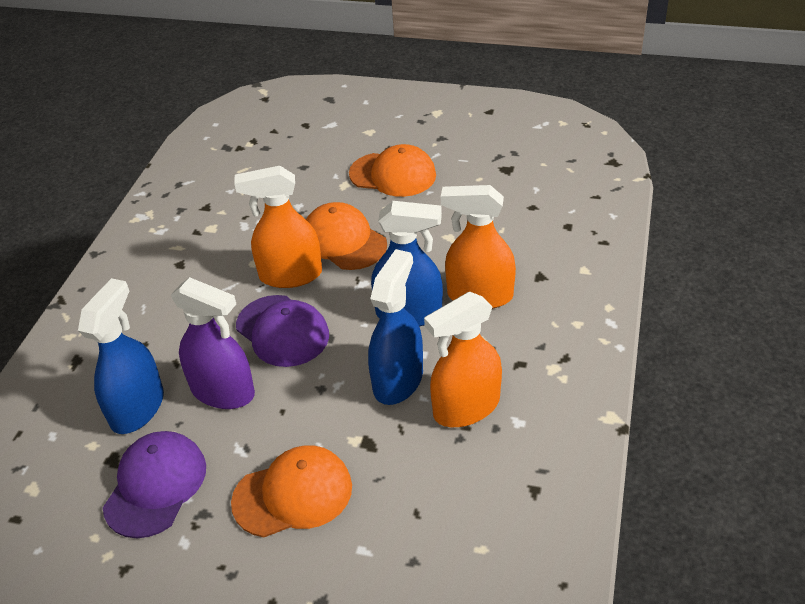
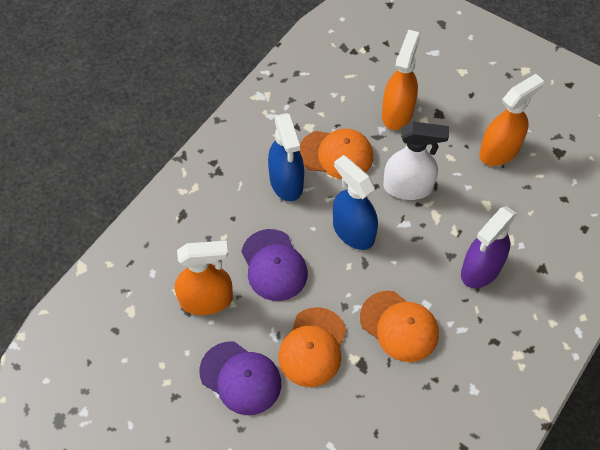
blue spray bottle: 3 -> 2
white spray bottle: 0 -> 1

